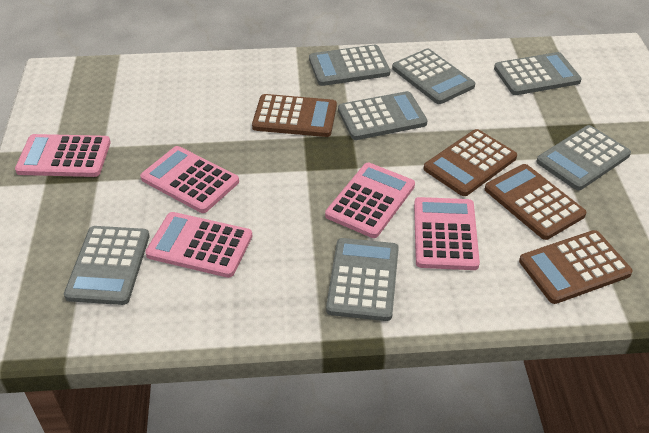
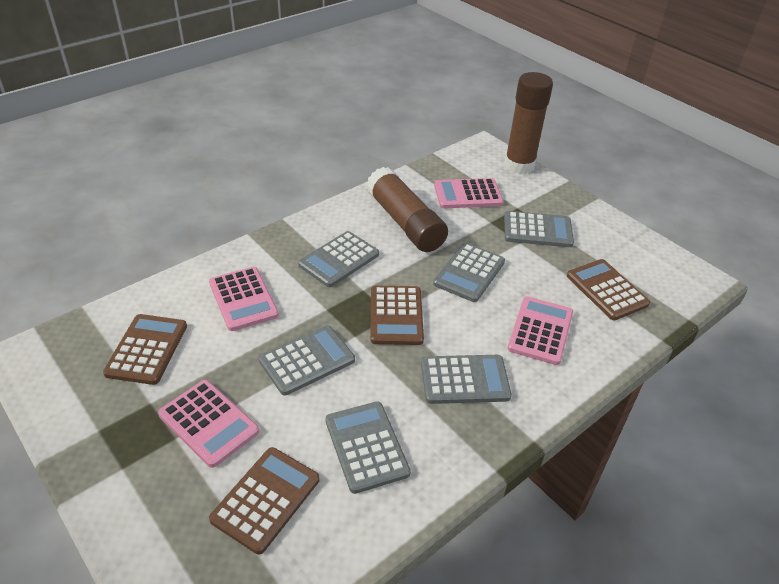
brown glue stick: 0 -> 2
grey calculator: 7 -> 6
pink calculator: 5 -> 4

